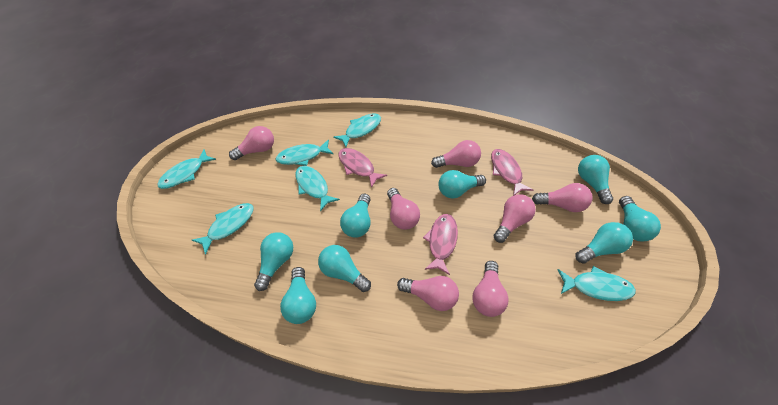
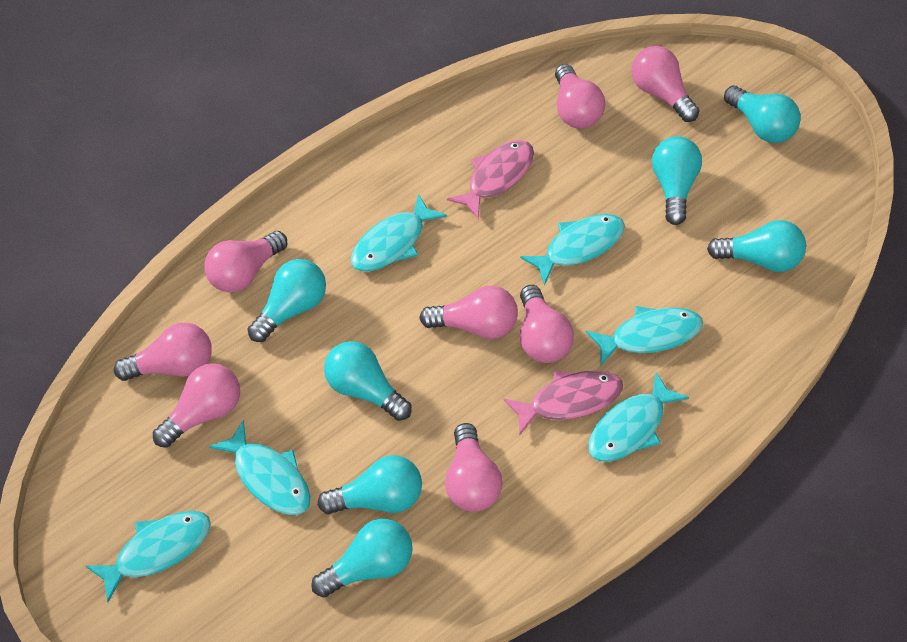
pink fish: 3 -> 2
pink light bulb: 7 -> 8
turquoise light bulb: 8 -> 7

